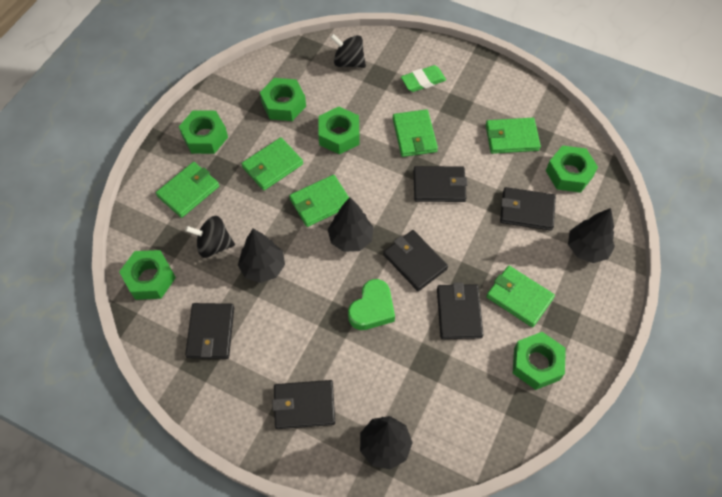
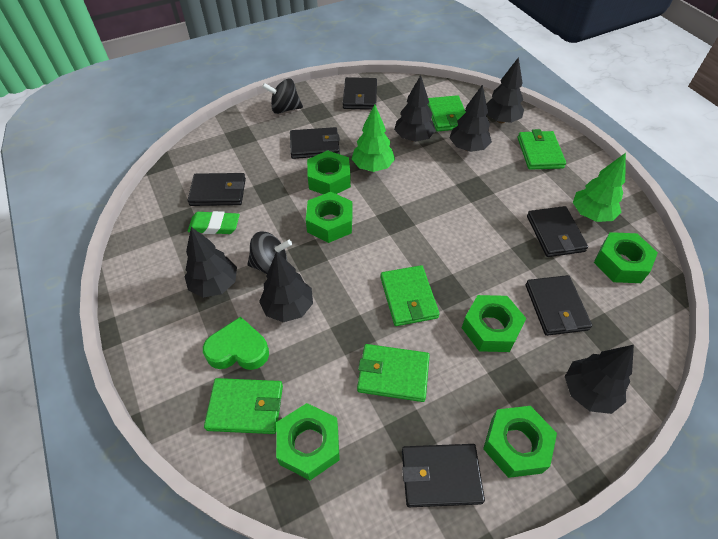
black tree: 4 -> 6
green tree: 0 -> 2
green wallet: 6 -> 5

